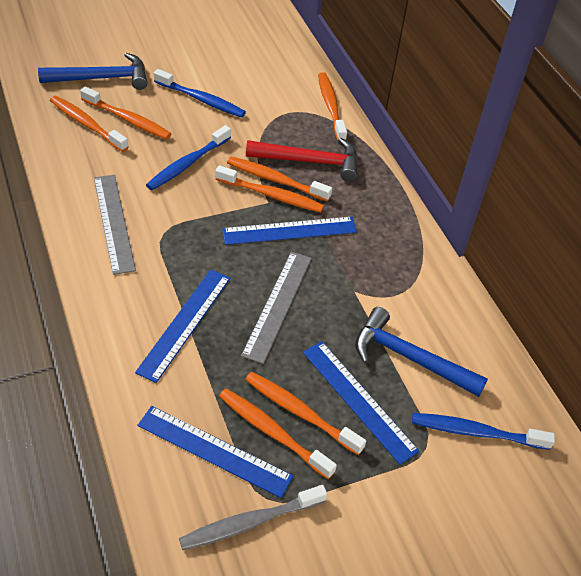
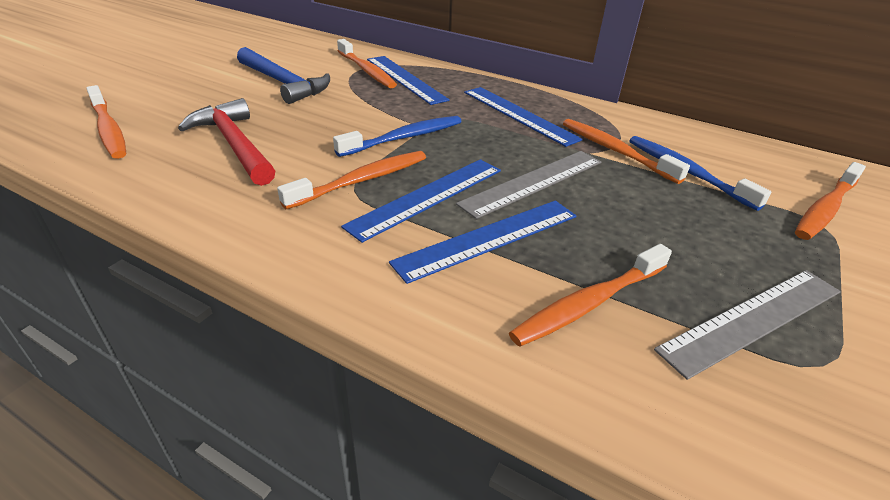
blue hammer: 2 -> 1
blue toothbrush: 3 -> 2
grey toothbrush: 1 -> 0
orange toothbrush: 7 -> 6

